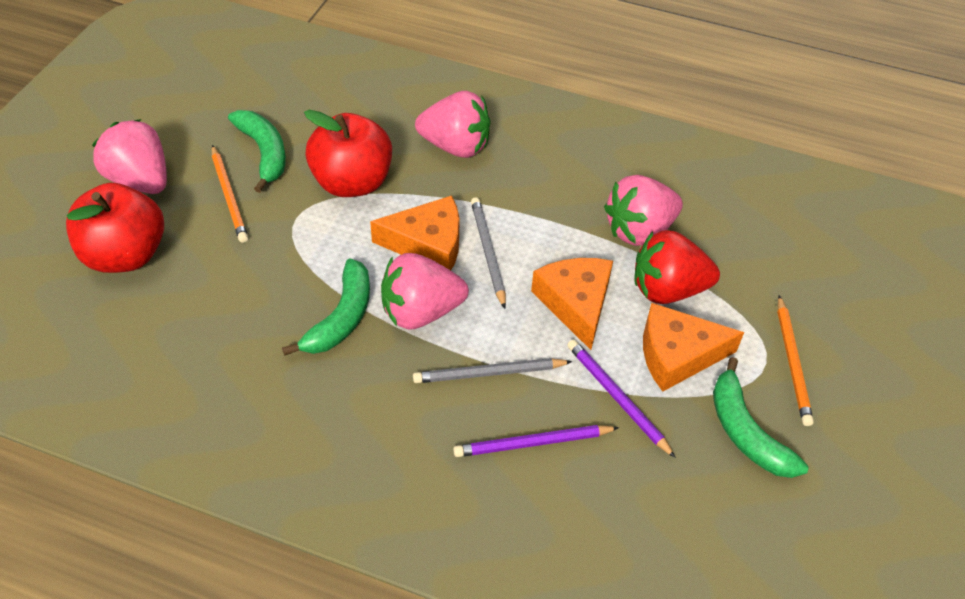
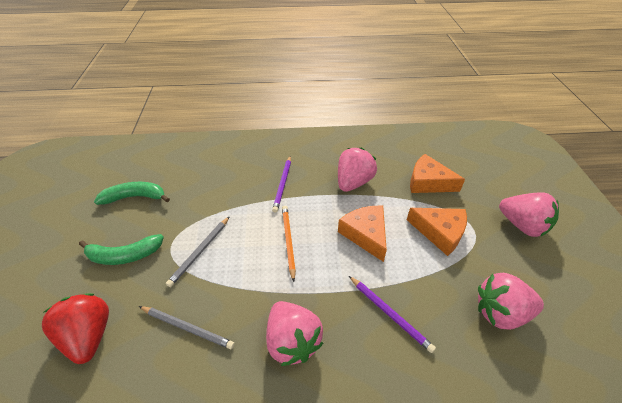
green banana: 3 -> 2
orange pencil: 2 -> 1
red apple: 2 -> 0

